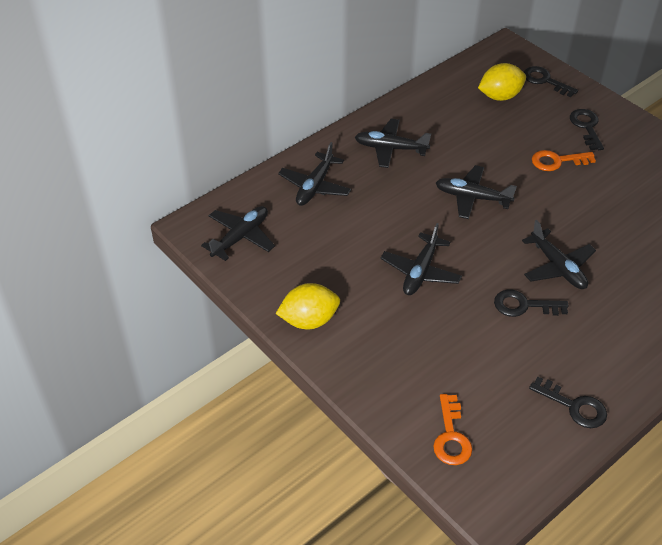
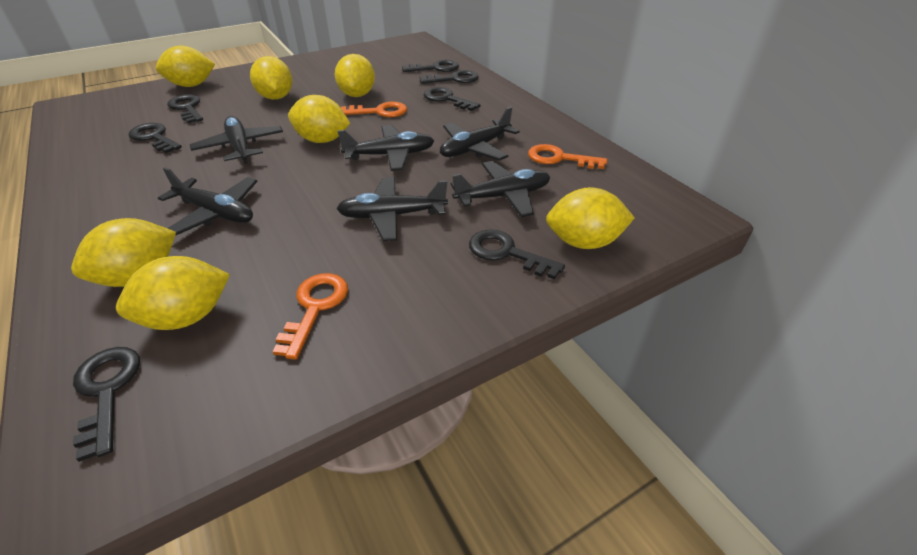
black key: 4 -> 7
orange key: 2 -> 3
yellow lemon: 2 -> 7

